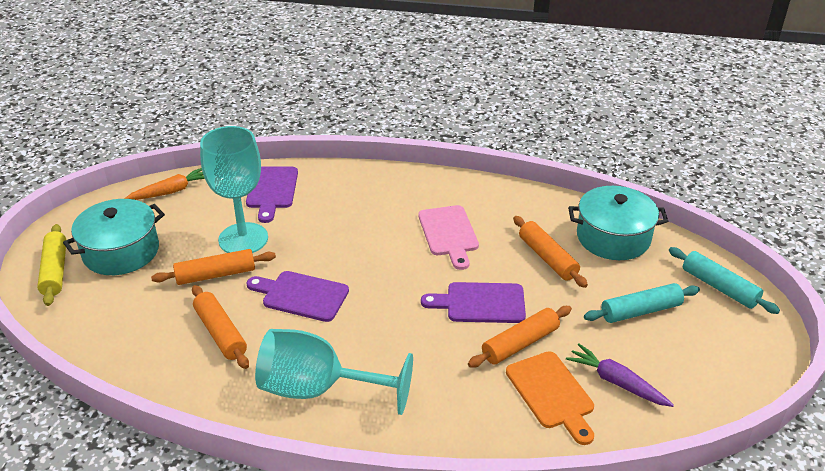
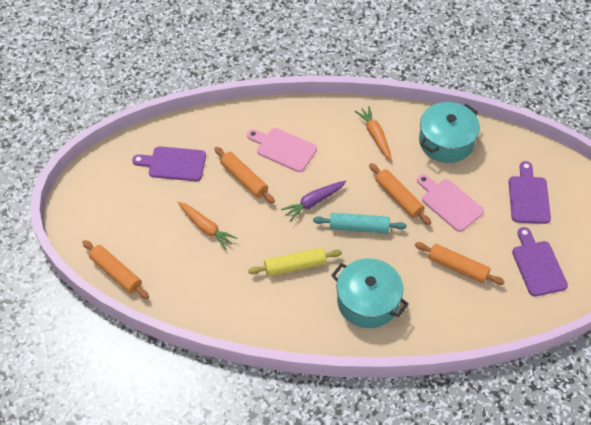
orange carrot: 1 -> 2
orange cutting board: 1 -> 0
pink cutting board: 1 -> 2
turquoise goblet: 2 -> 0
turquoise rolling pin: 2 -> 1

